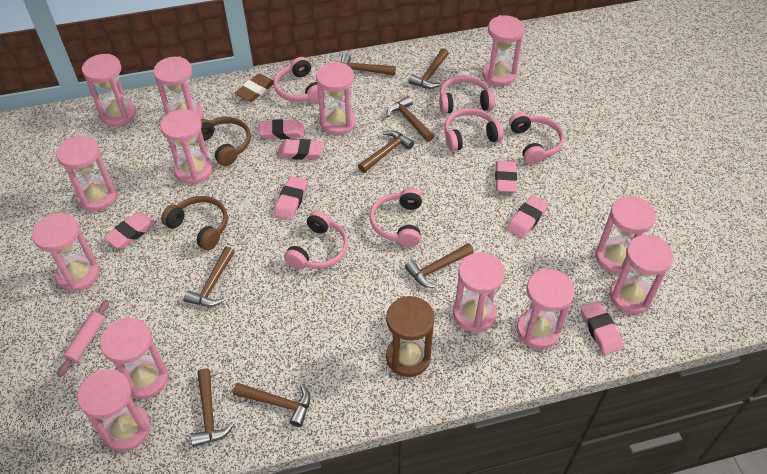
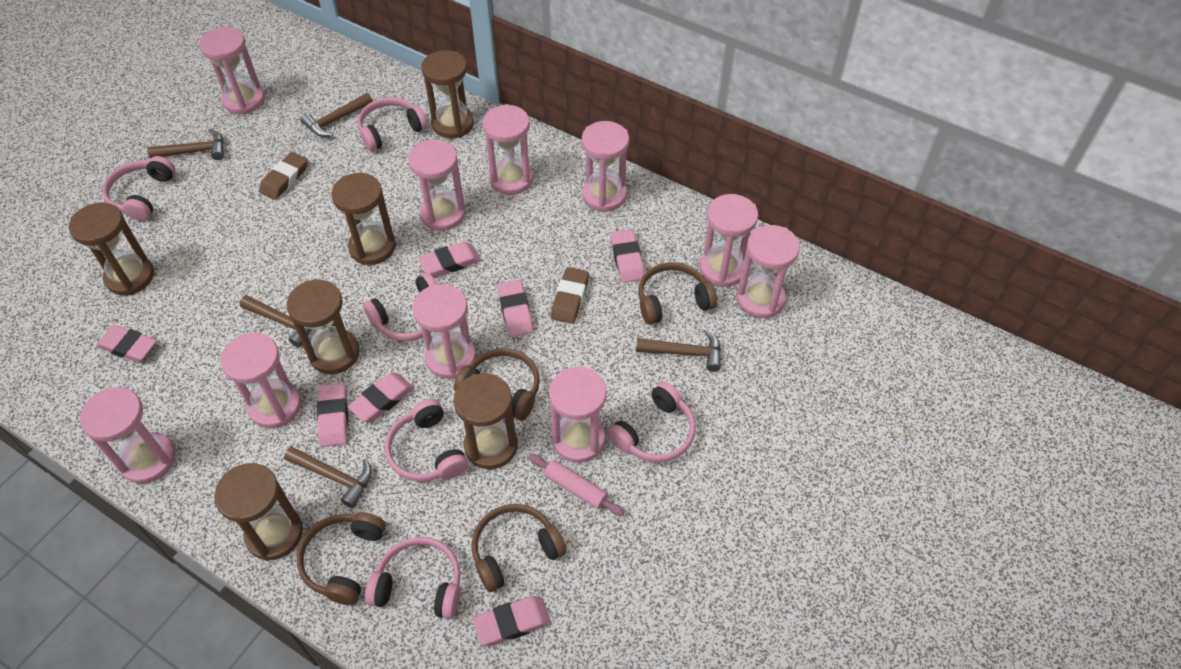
brown eraser: 1 -> 2
brown hammer: 8 -> 5
brown headphones: 2 -> 4
brown hourglass: 1 -> 6
pink hourglass: 13 -> 10

